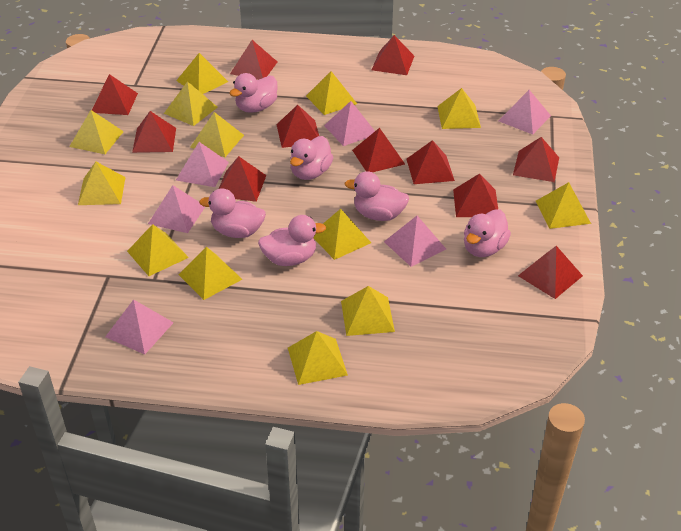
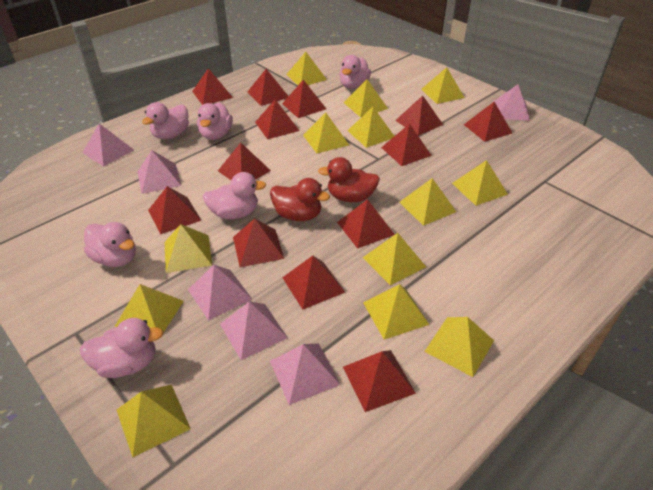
red duck: 0 -> 2
red pyramid: 11 -> 13

